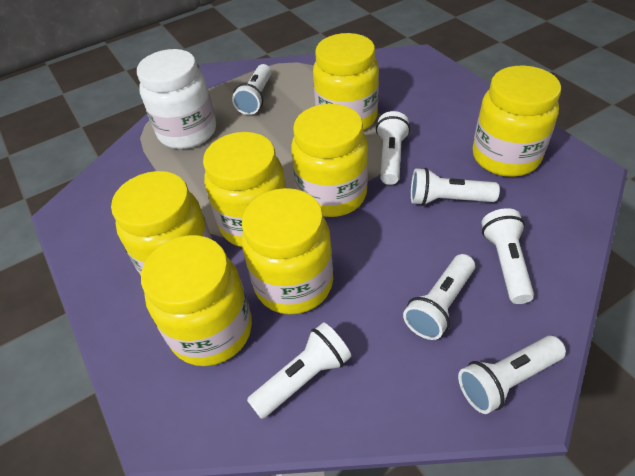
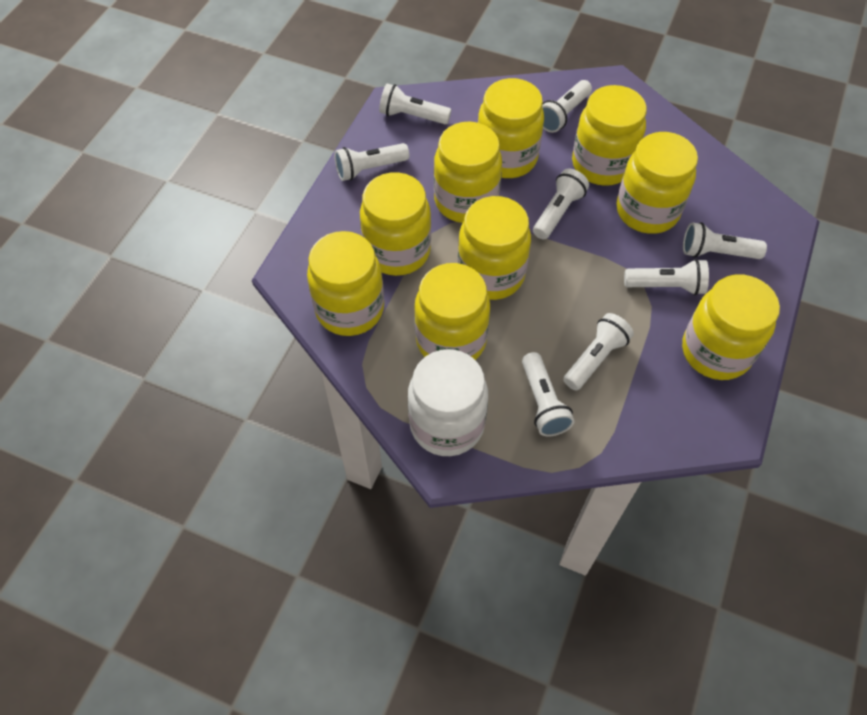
white flashlight: 7 -> 8
yellow jar: 7 -> 9

